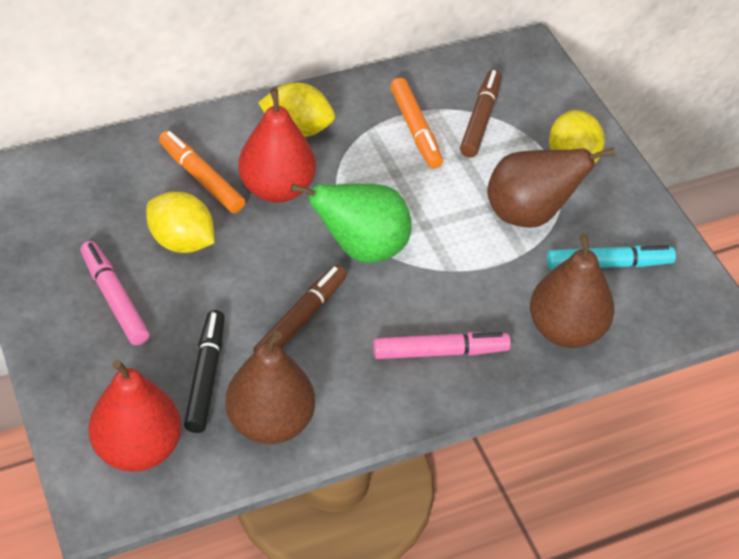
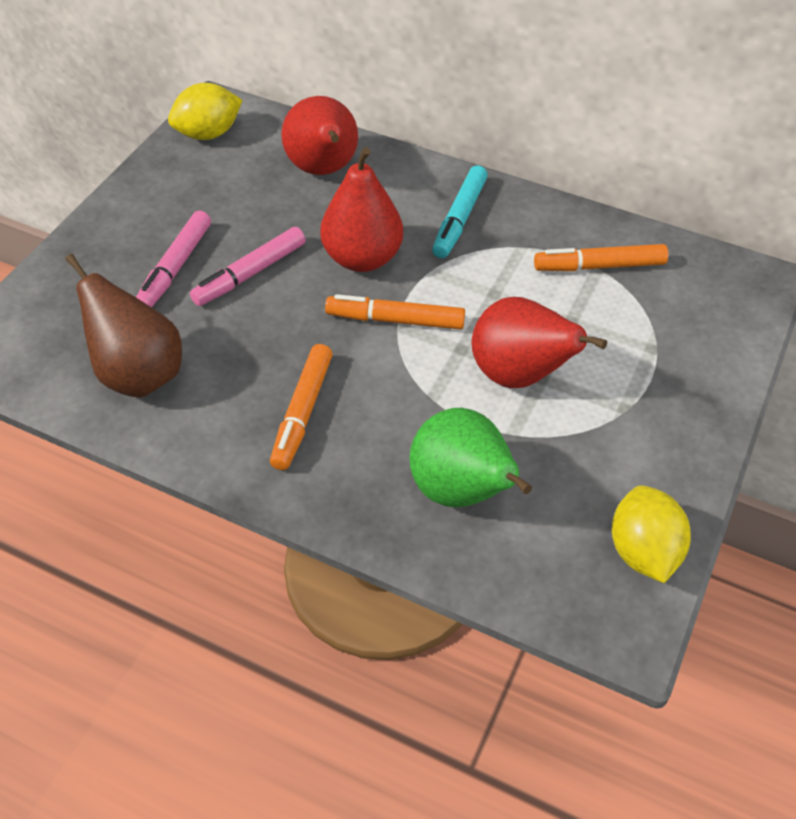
black marker: 1 -> 0
brown marker: 2 -> 0
brown pear: 3 -> 1
orange marker: 2 -> 3
red pear: 2 -> 3
yellow lemon: 3 -> 2

